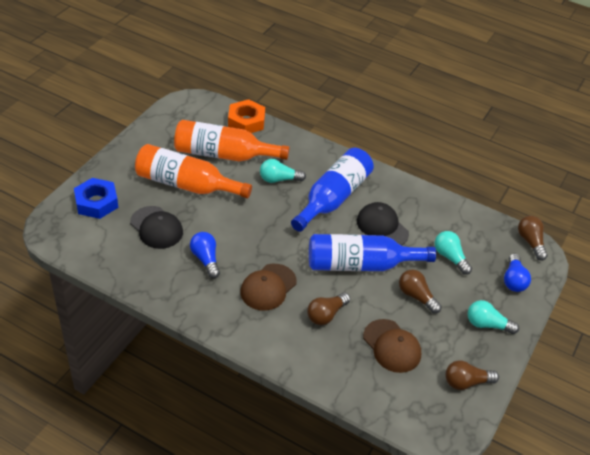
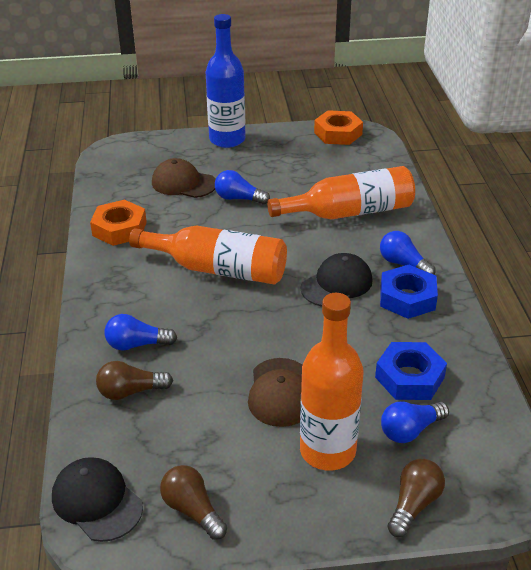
blue bottle: 2 -> 1
blue light bulb: 2 -> 4
blue nut: 1 -> 2
brown light bulb: 4 -> 3
orange bottle: 2 -> 3
orange nut: 1 -> 2
turquoise light bulb: 3 -> 0

